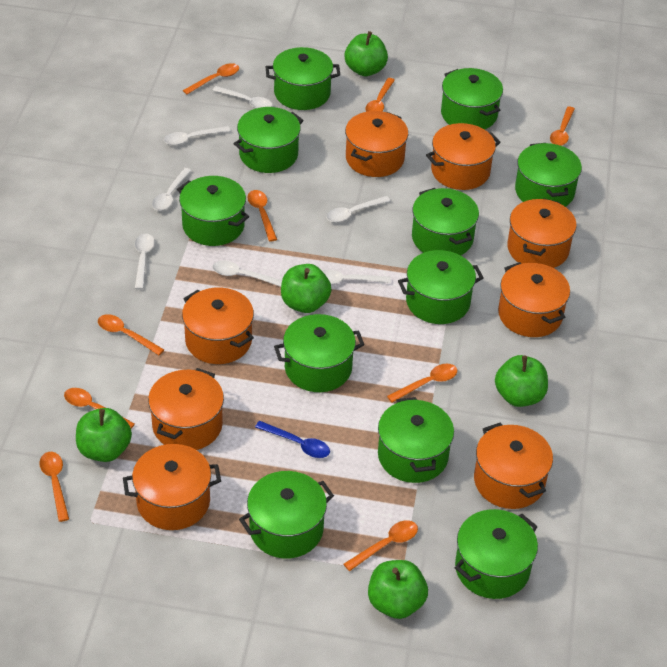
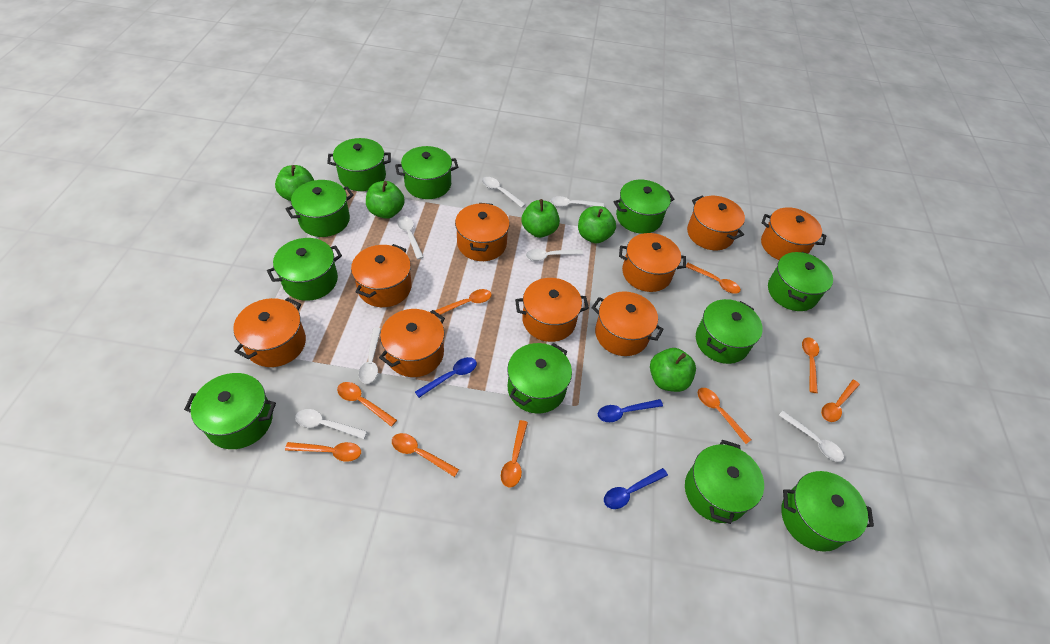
blue spoon: 1 -> 3
orange pot: 8 -> 9

